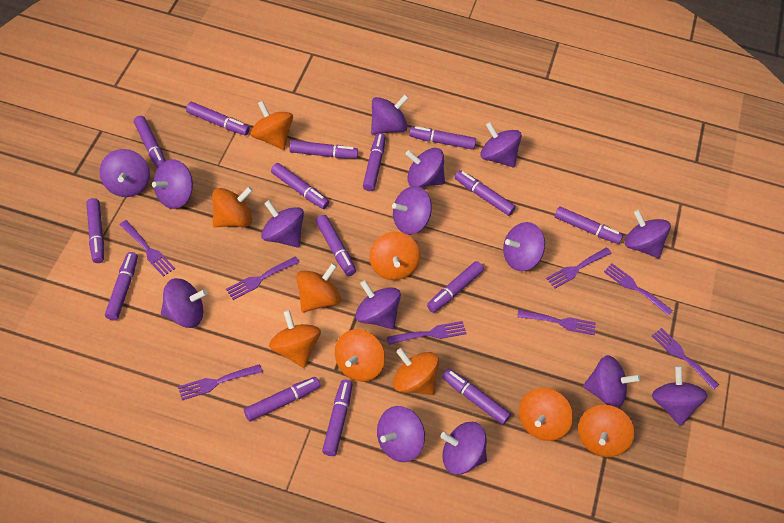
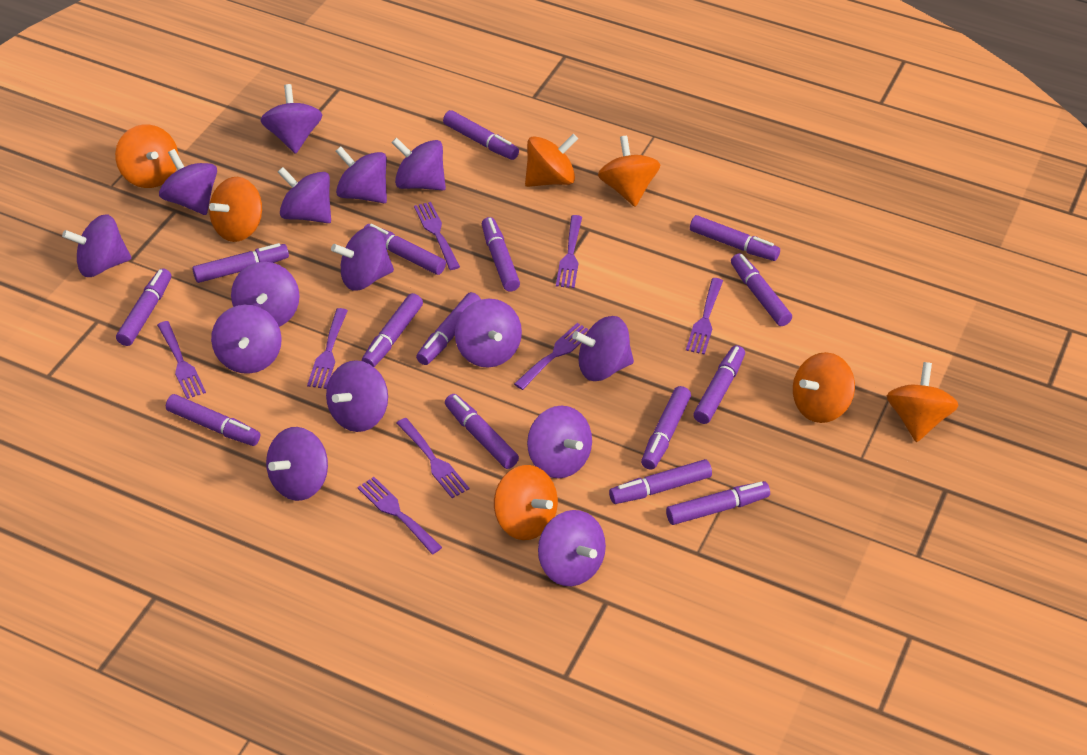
orange spinning top: 9 -> 7

